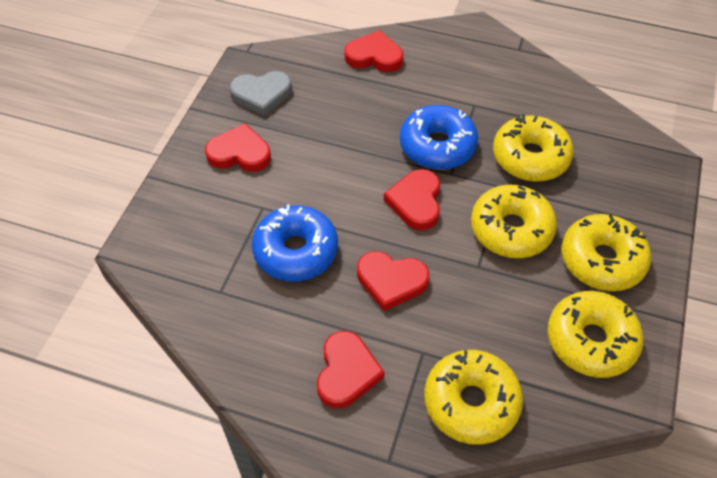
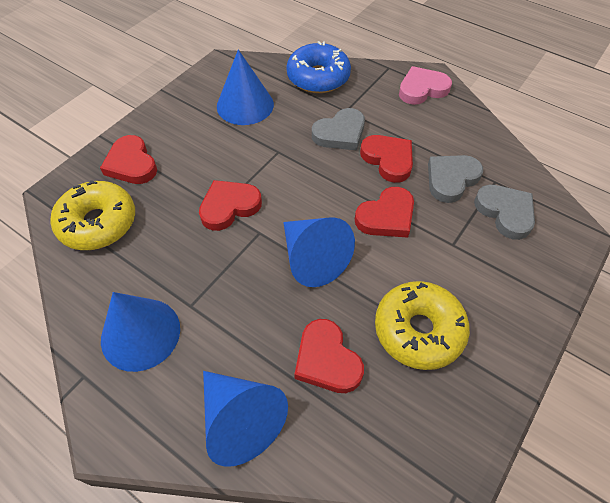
blue cone: 0 -> 4
blue donut: 2 -> 1
grey heart: 1 -> 3
pink heart: 0 -> 1
yellow donut: 5 -> 2

